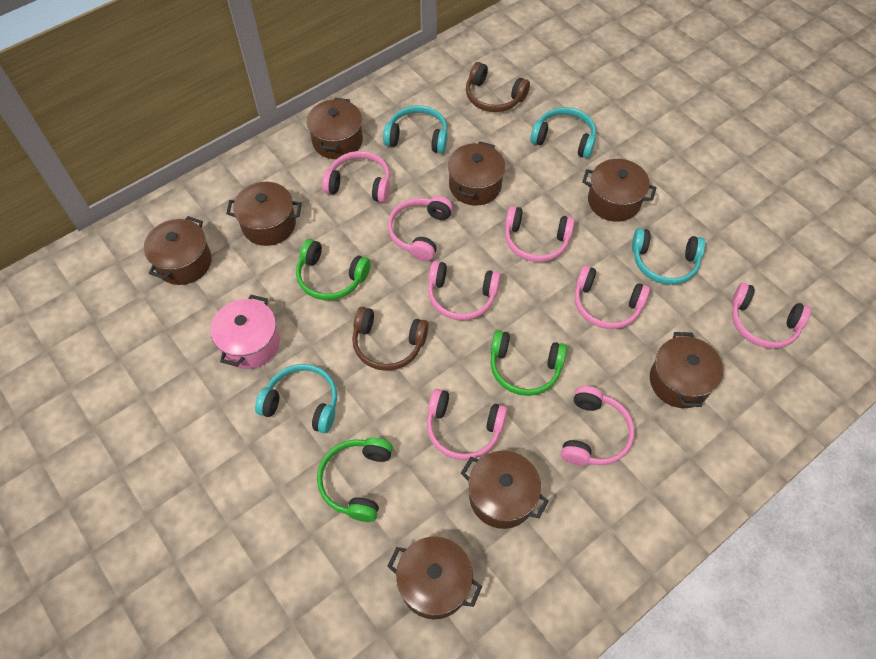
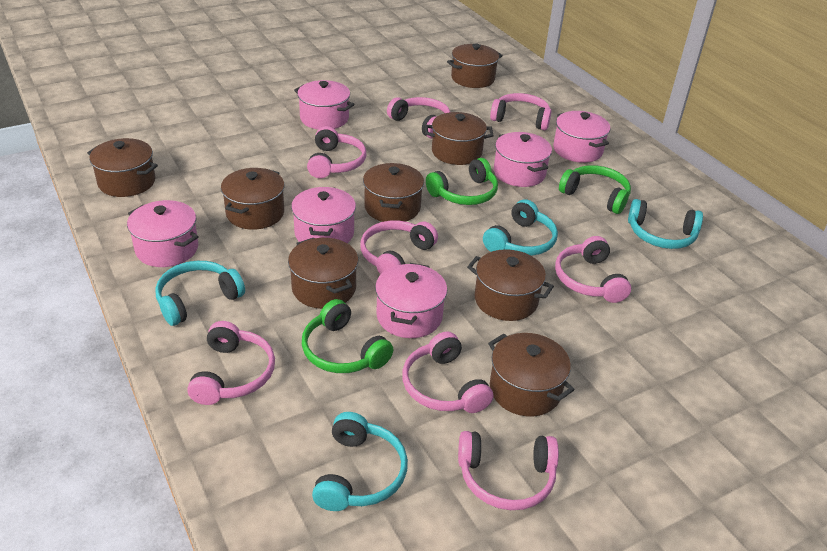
brown headphones: 2 -> 0
pink pot: 1 -> 6

